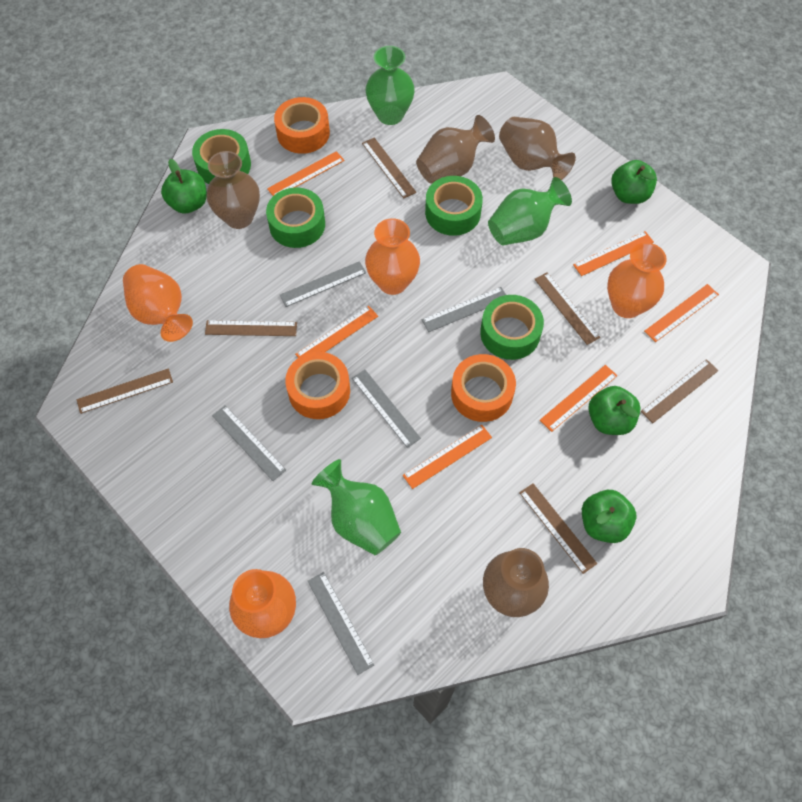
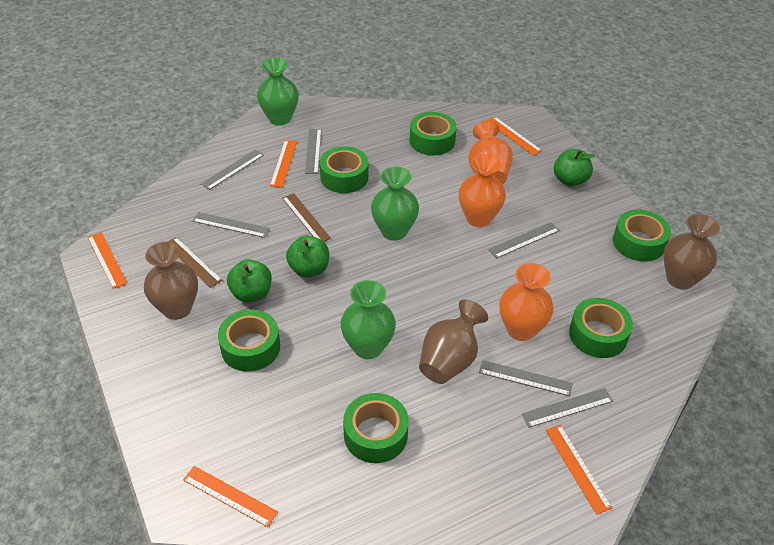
brown ruler: 6 -> 2
brown vase: 4 -> 3
green apple: 4 -> 3
green tape: 4 -> 6
grey ruler: 5 -> 6
orange ruler: 6 -> 5
orange tape: 3 -> 0
orange vase: 4 -> 3

